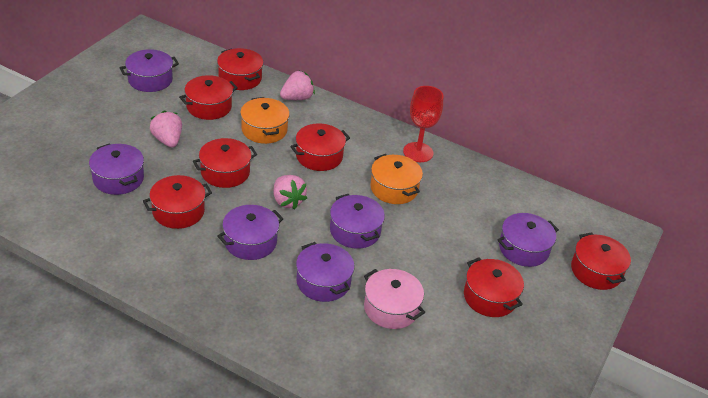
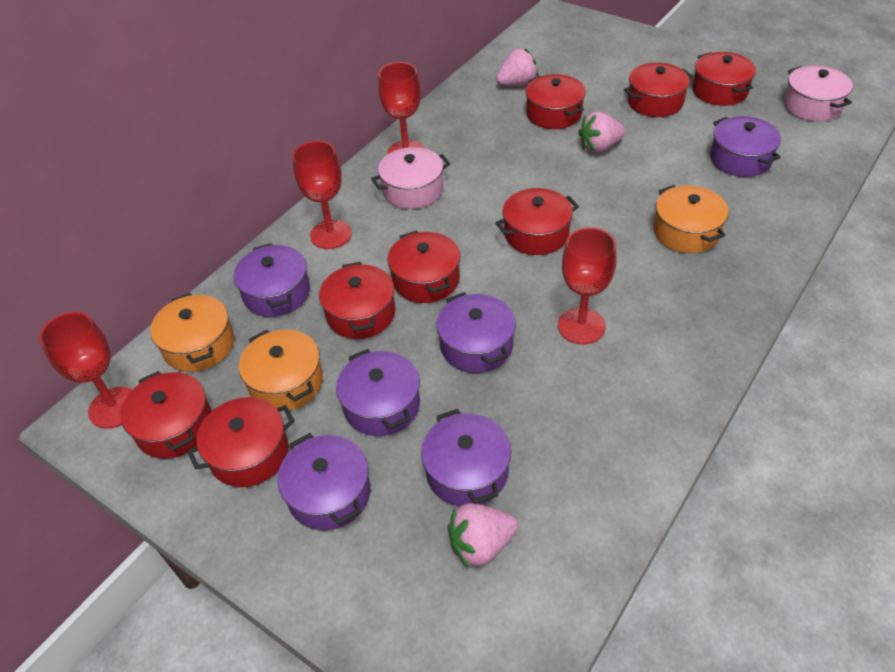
orange pot: 2 -> 3
pink pot: 1 -> 2
red goblet: 1 -> 4
red pot: 7 -> 8

